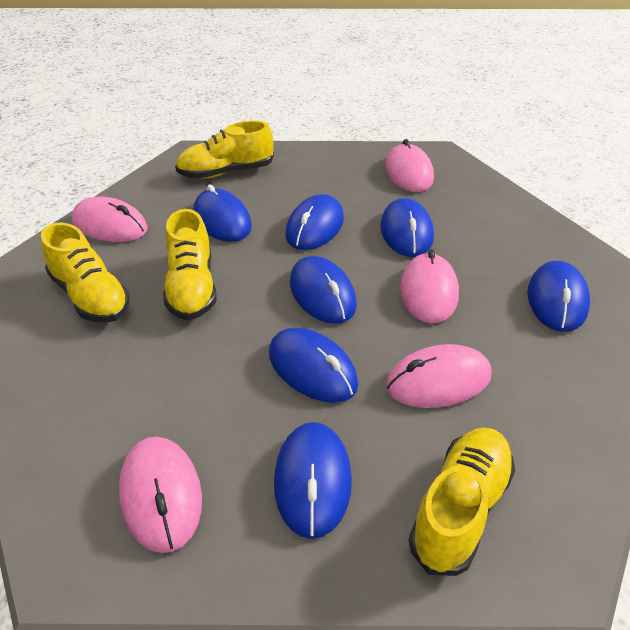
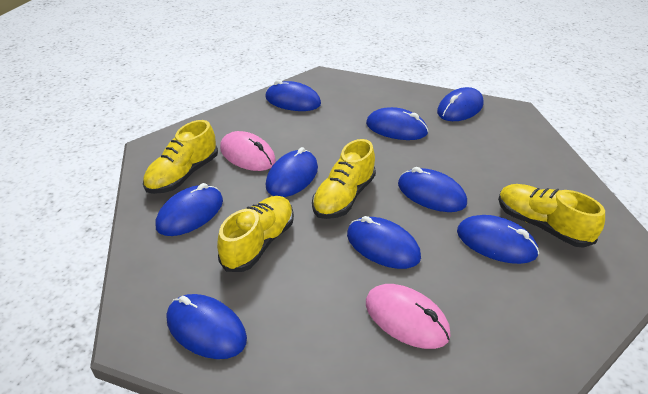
blue mouse: 7 -> 9
pink mouse: 5 -> 2

